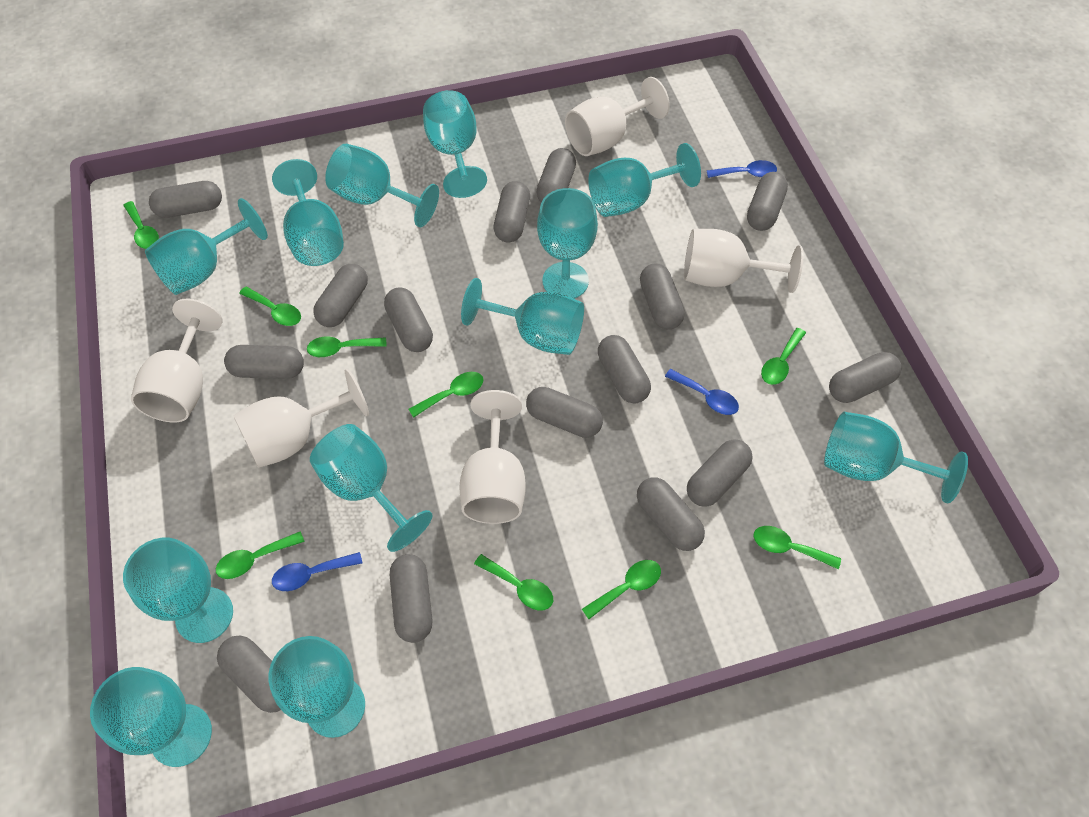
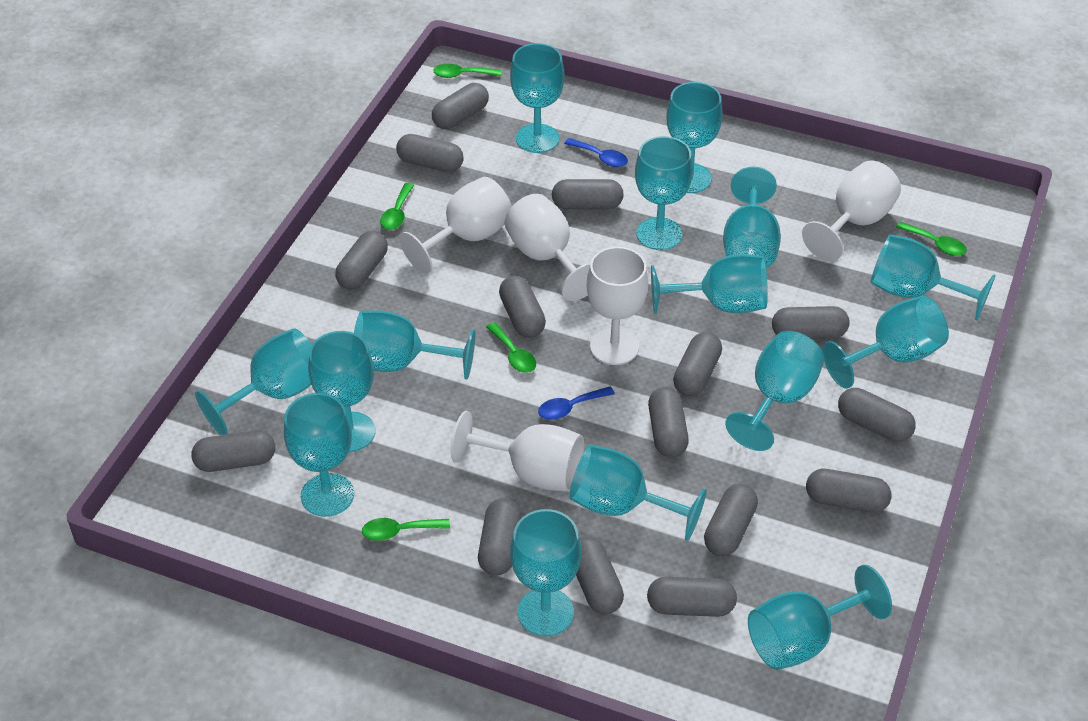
blue spoon: 3 -> 2
green spoon: 9 -> 5
turquoise goblet: 12 -> 15

